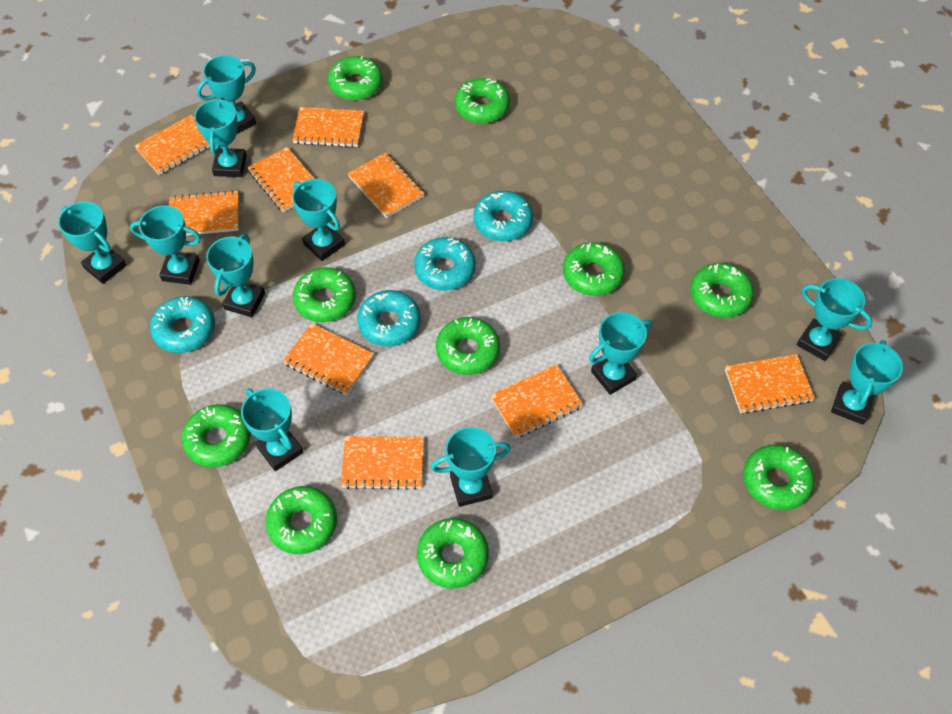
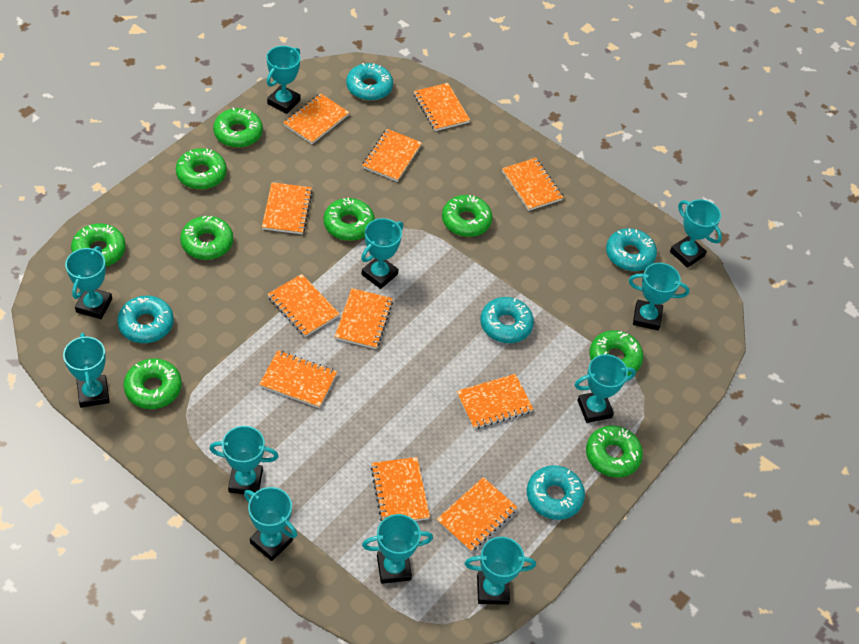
green donut: 10 -> 9
orange notebook: 9 -> 11
turquoise donut: 4 -> 5

